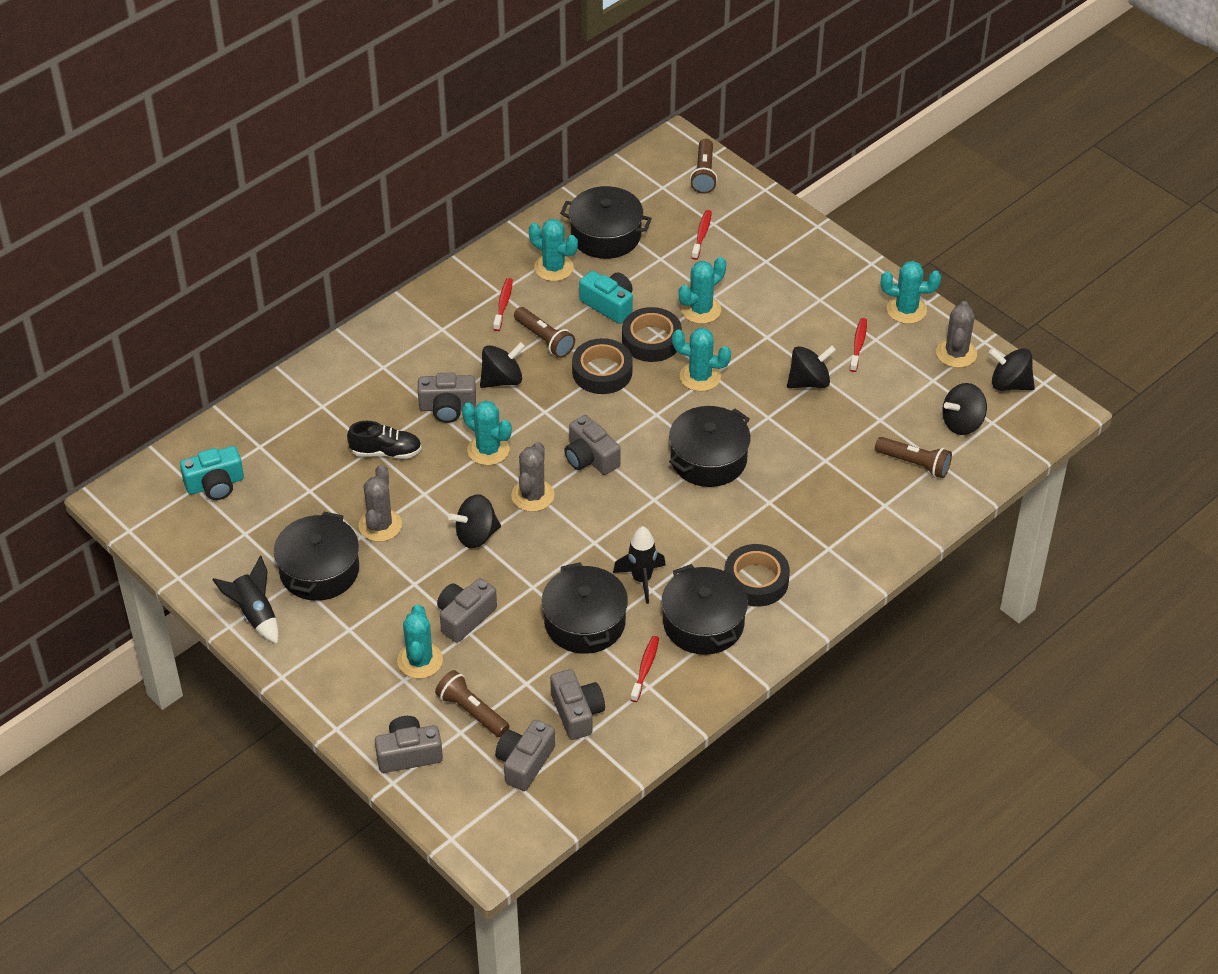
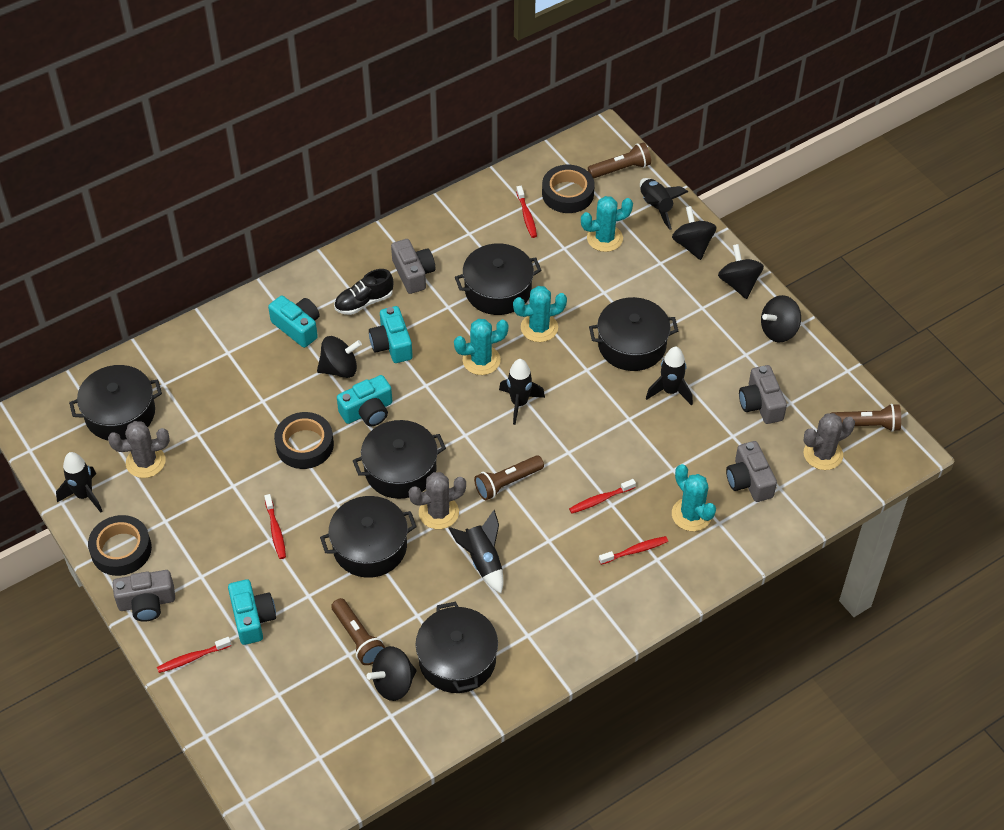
black pot: 5 -> 6
black rocket: 2 -> 5
grey camera: 6 -> 4
red toothbrush: 4 -> 5
turquoise cactus: 6 -> 4
turquoise camera: 2 -> 4

